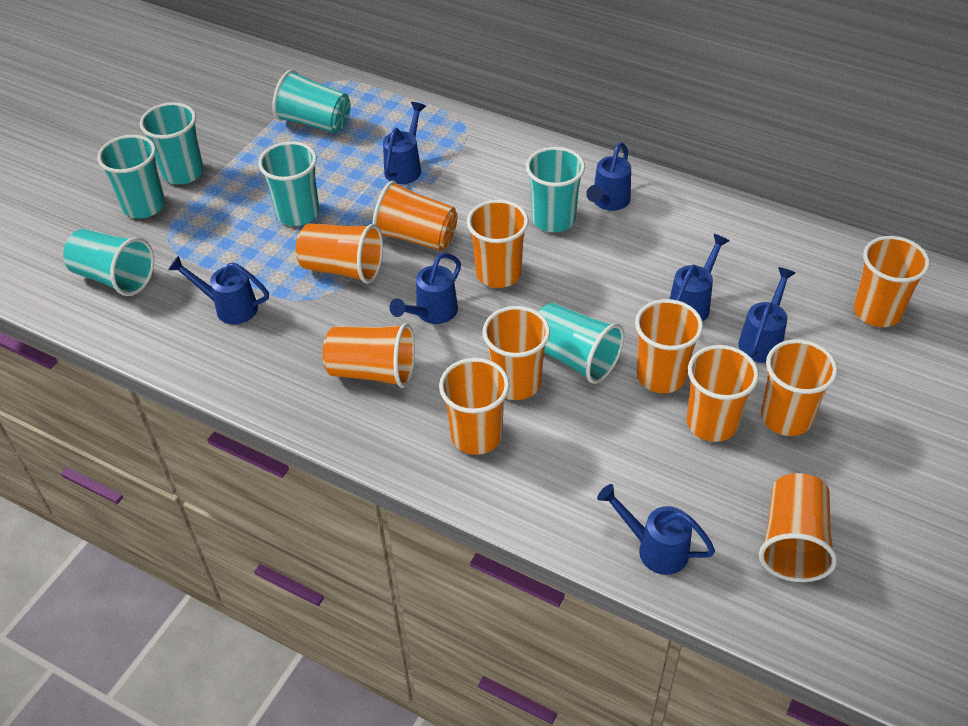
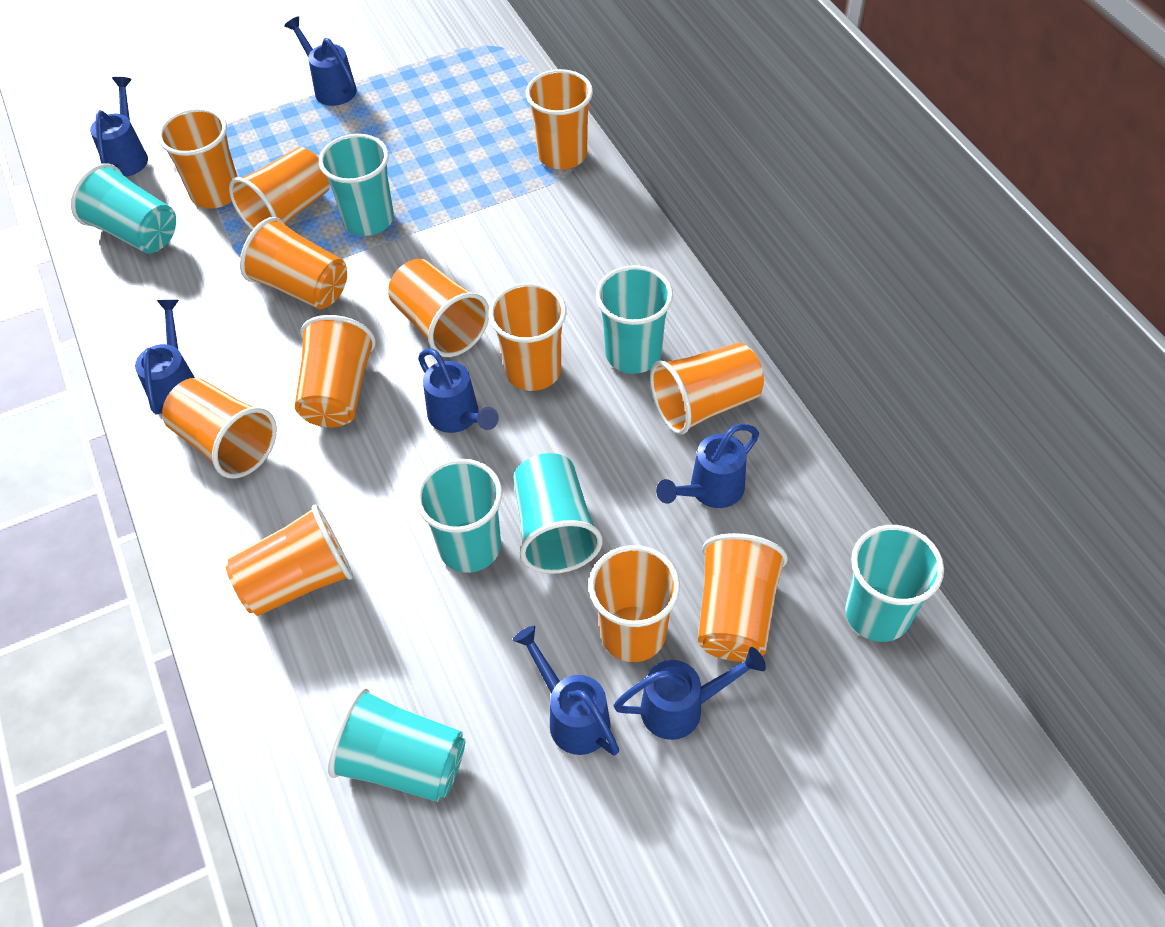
orange cup: 11 -> 12

